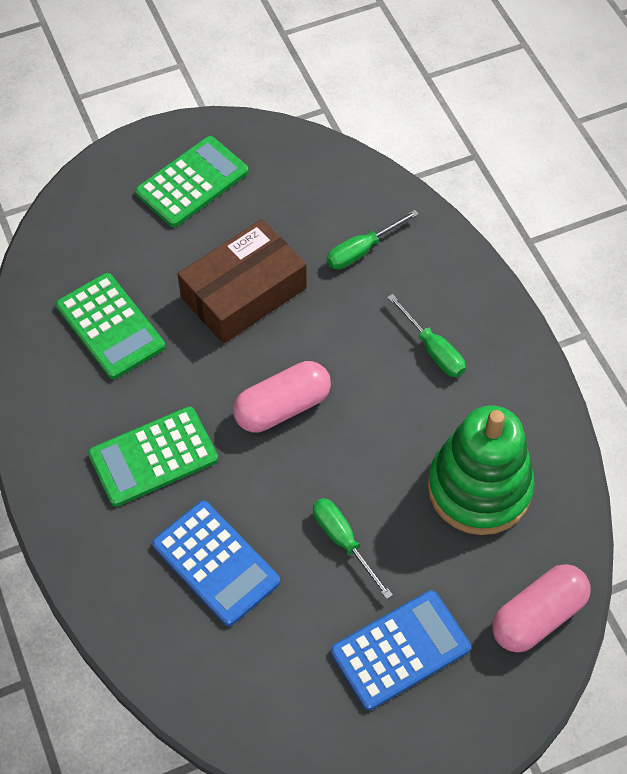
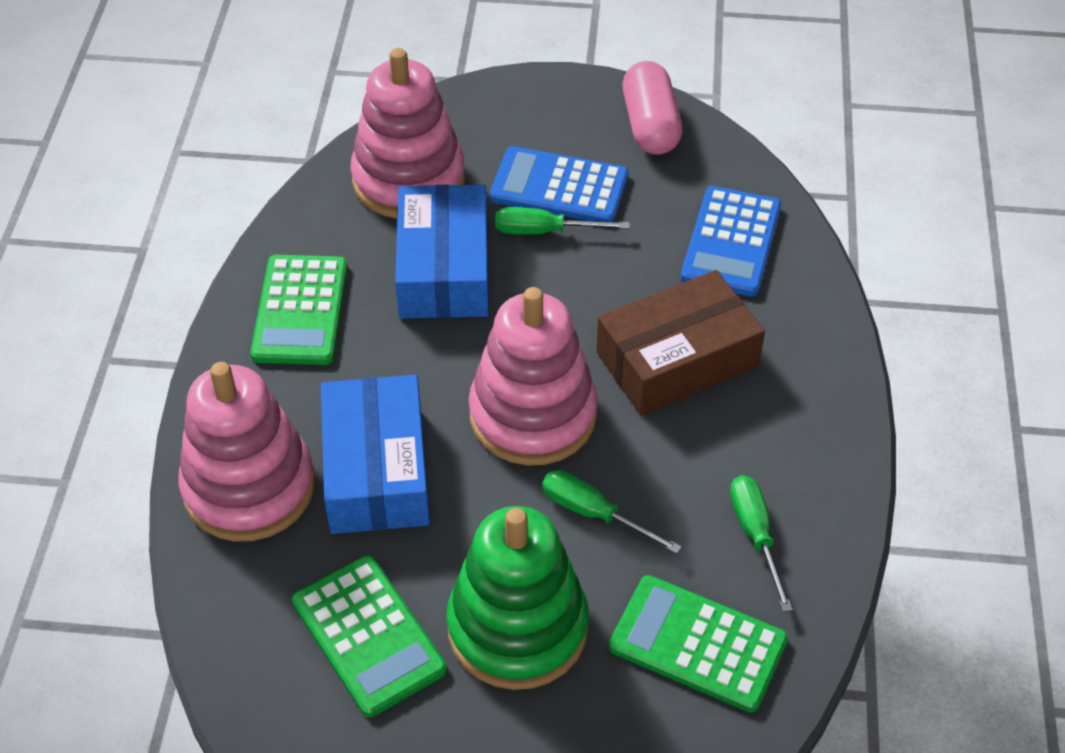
blue box: 0 -> 2
pink capsule: 2 -> 1
pink stacking toy: 0 -> 3

